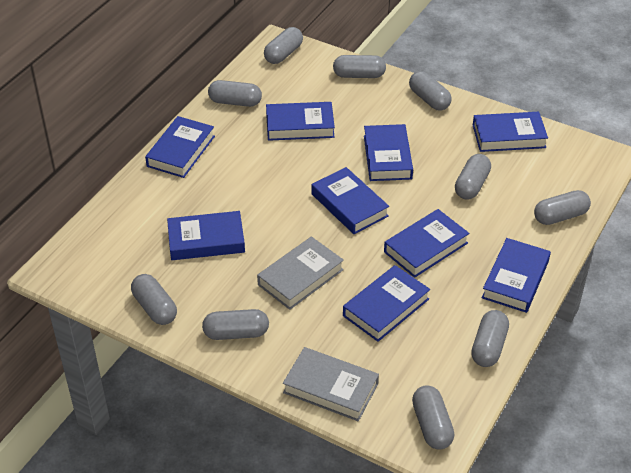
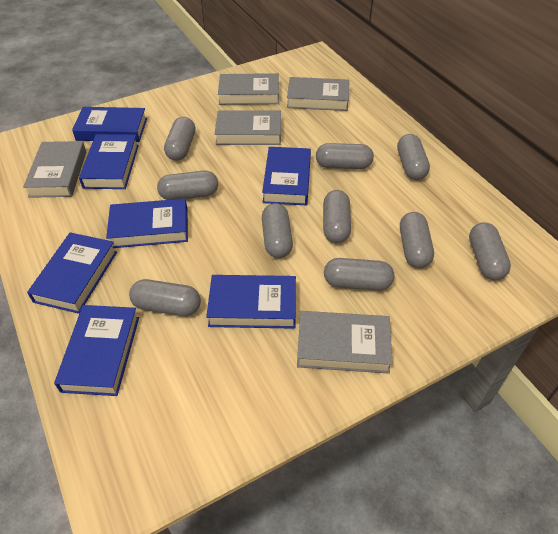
blue book: 9 -> 7
grey book: 2 -> 5

